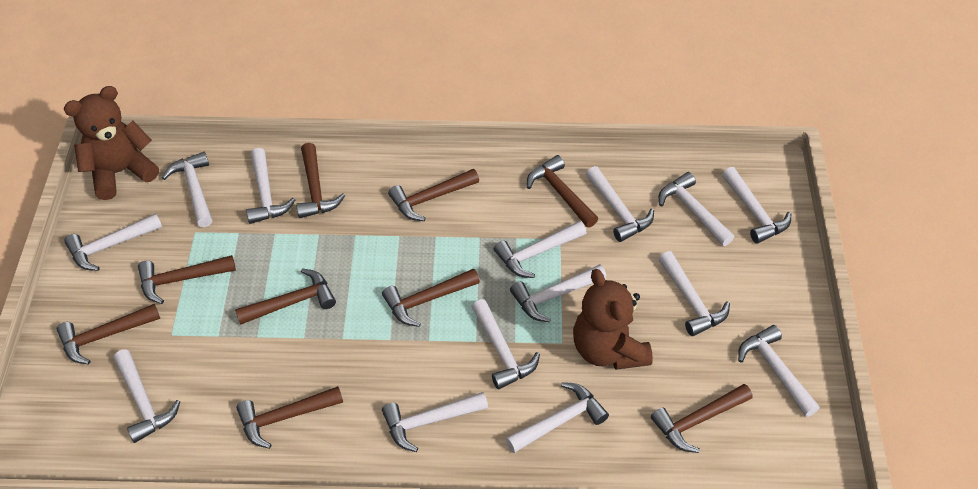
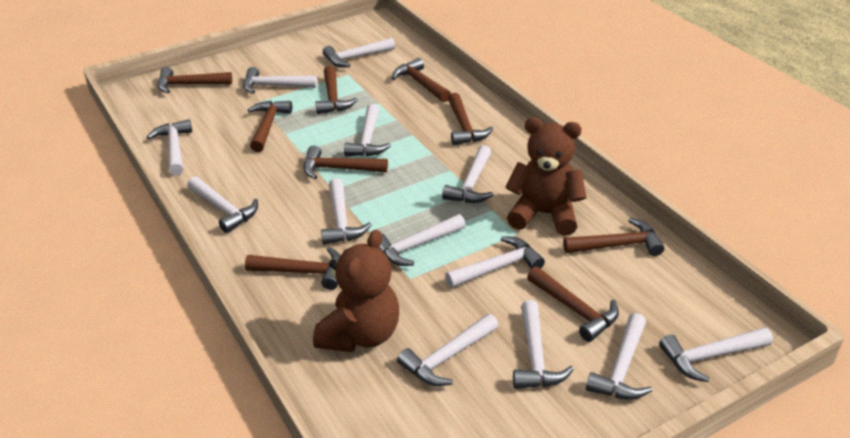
white hammer: 14 -> 13

